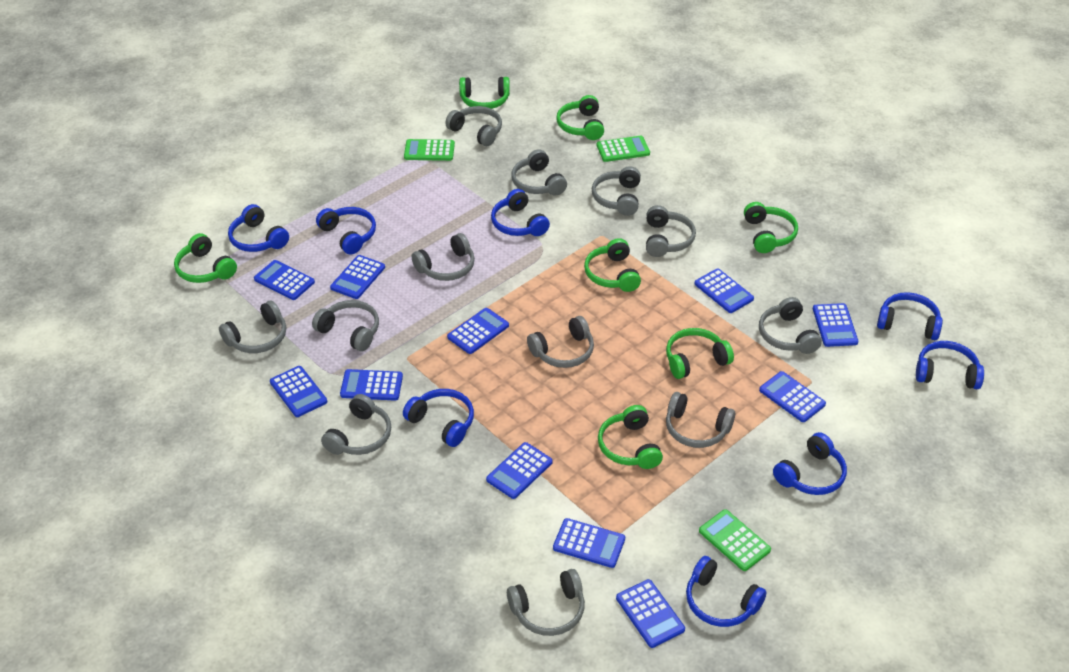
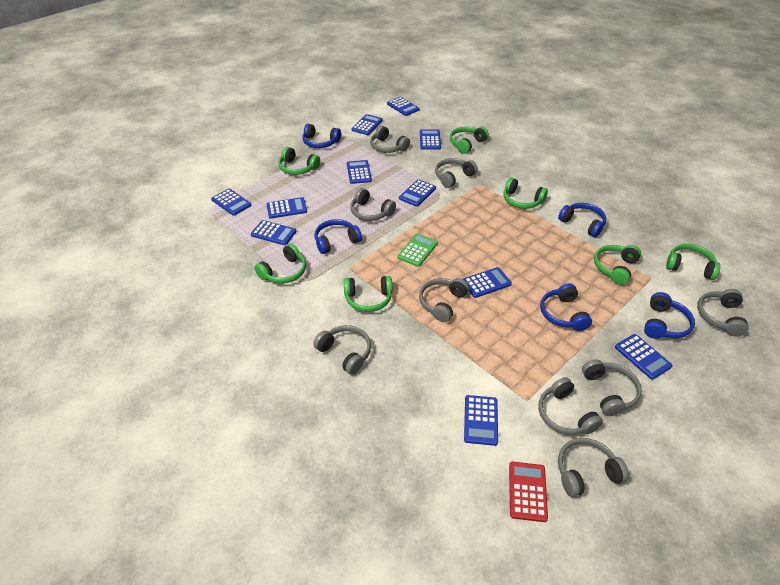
blue headphones: 8 -> 5
green calculator: 3 -> 1
grey headphones: 12 -> 9
red calculator: 0 -> 1

